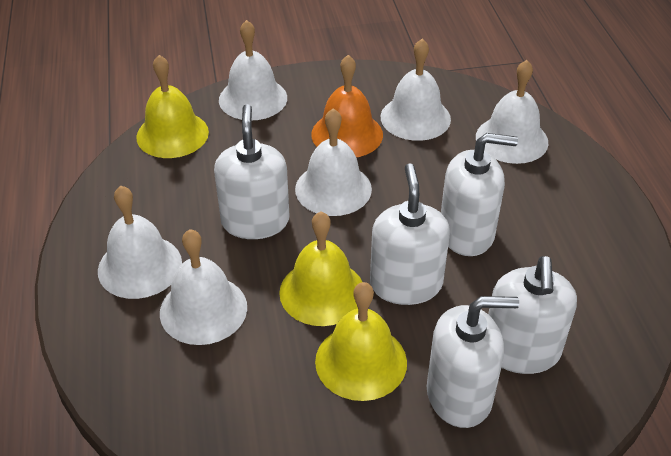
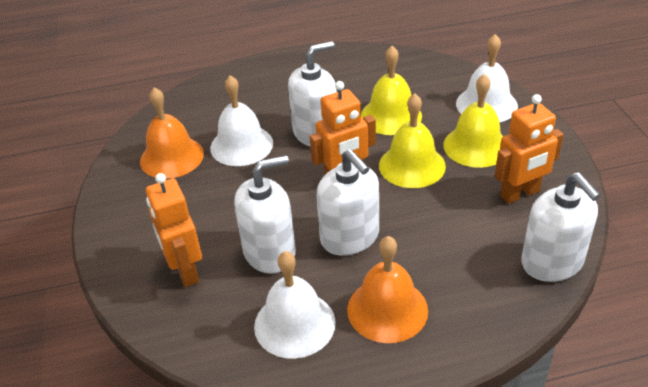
orange bell: 1 -> 2
orange robot: 0 -> 3
white bell: 6 -> 3
white soap dispenser: 5 -> 4

